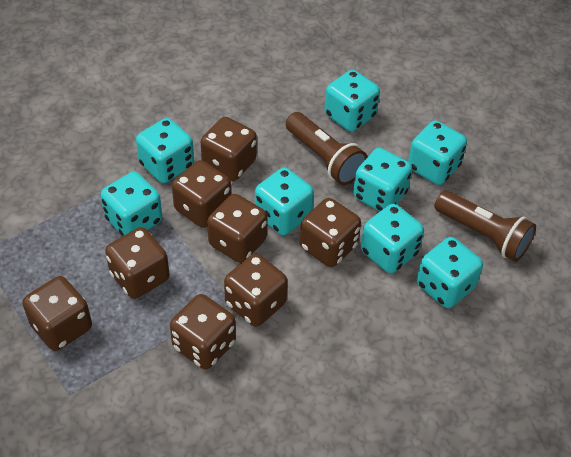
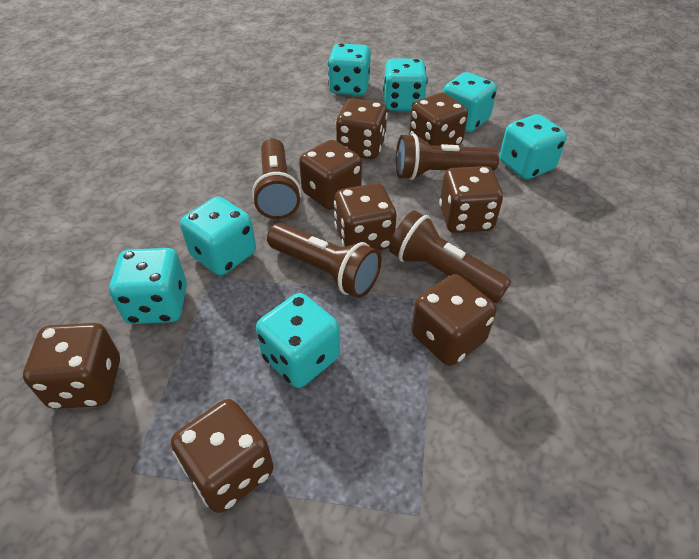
brown flashlight: 2 -> 4
turquoise dice: 8 -> 7

